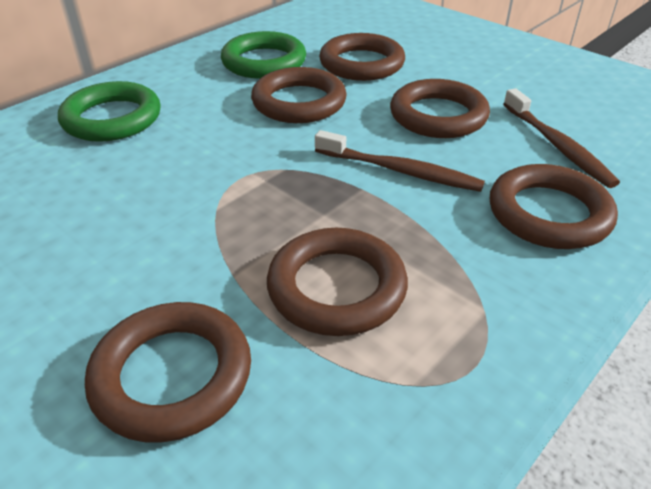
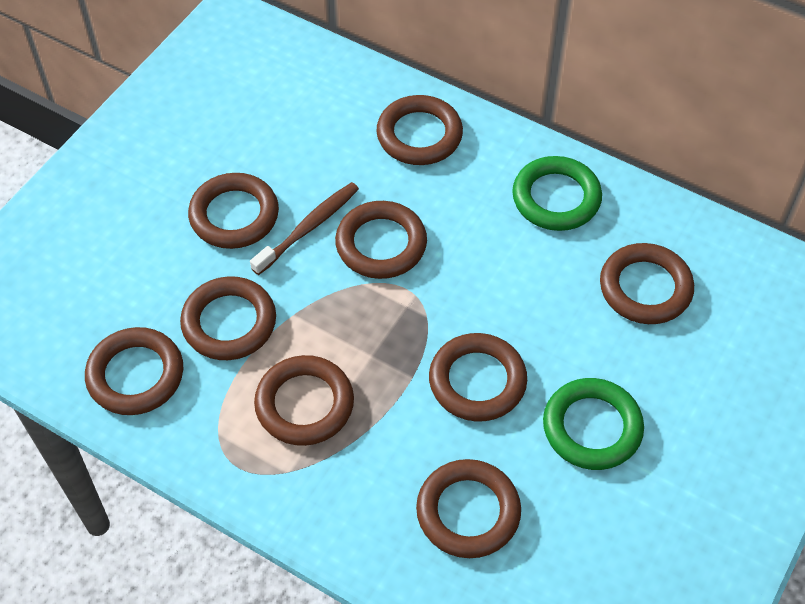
brown ring: 6 -> 9
brown toothbrush: 2 -> 1

